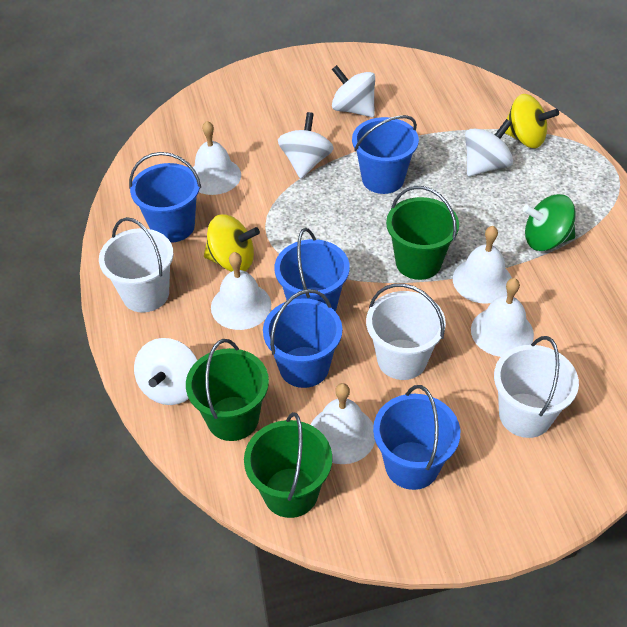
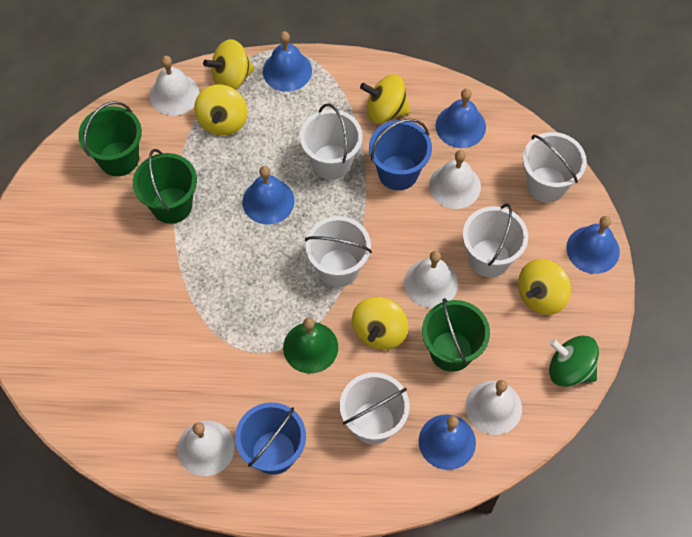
blue bell: 0 -> 5
blue bucket: 5 -> 2
green bell: 0 -> 1
white bucket: 3 -> 5
white spinning top: 4 -> 0
yellow spinning top: 2 -> 5

